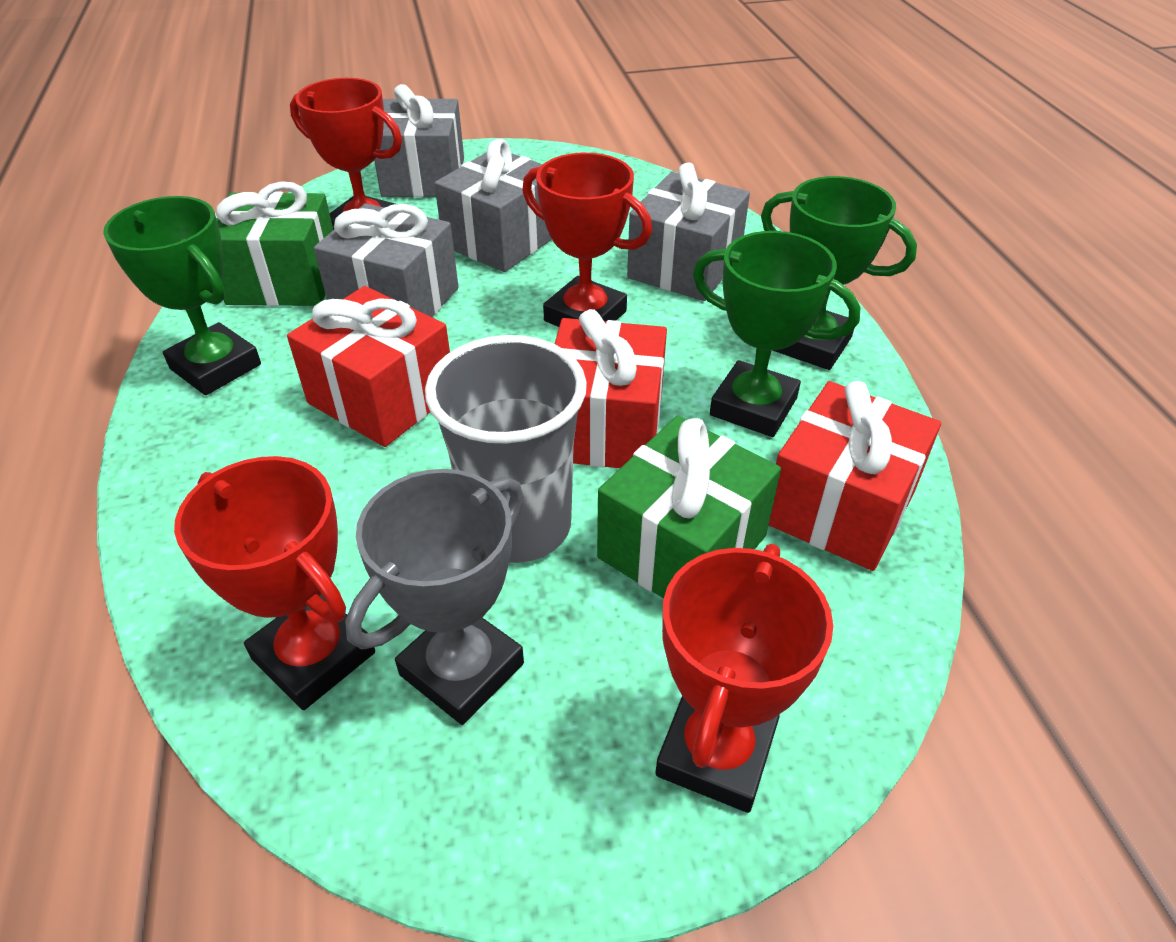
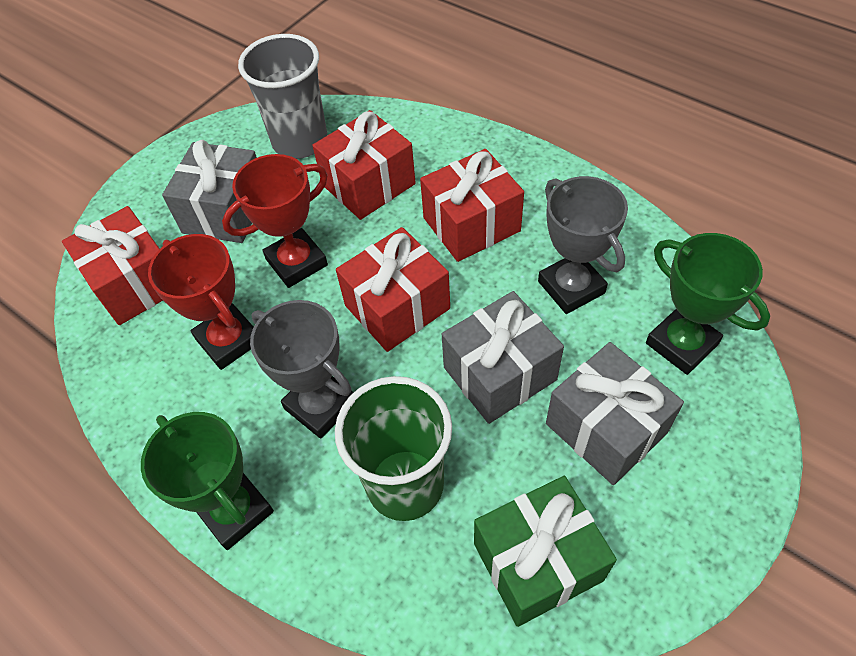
green cup: 0 -> 1
green gift: 2 -> 1
green trophy: 3 -> 2
grey gift: 4 -> 3
grey trophy: 1 -> 2
red gift: 3 -> 4
red trophy: 4 -> 2

